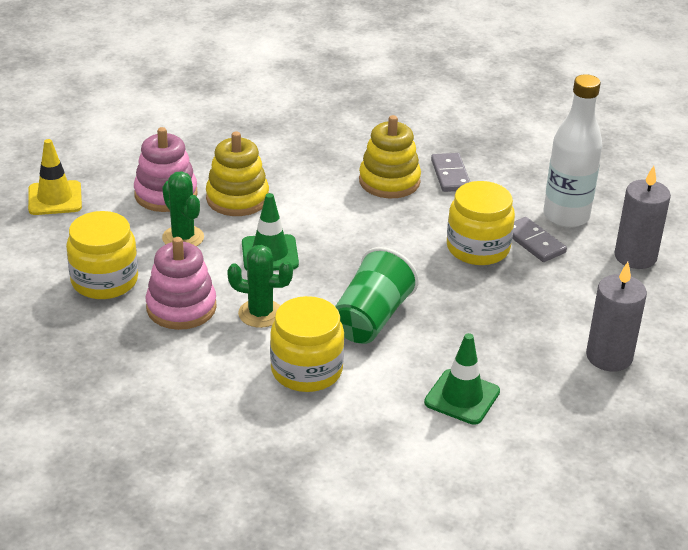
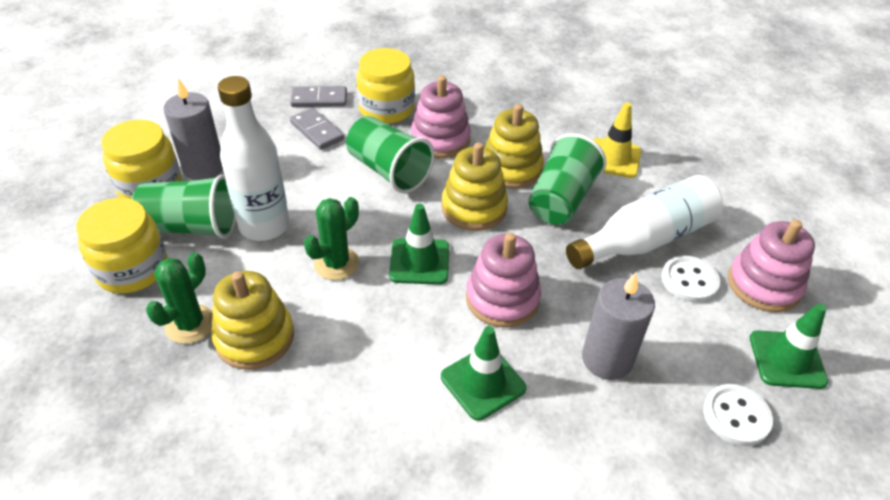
green cup: 1 -> 3
green traffic cone: 2 -> 3
pink stacking toy: 2 -> 3
white bottle: 1 -> 2
white button: 0 -> 2
yellow stacking toy: 2 -> 3

